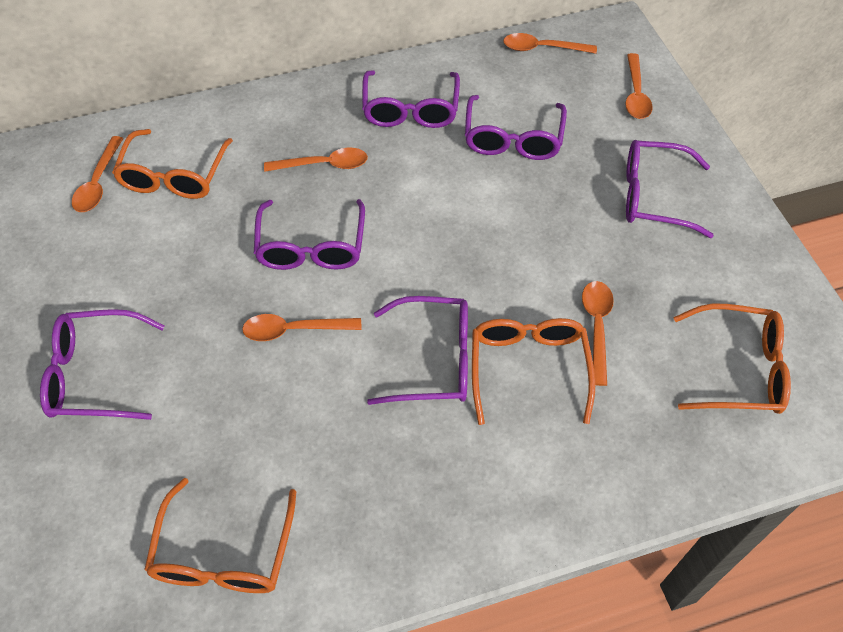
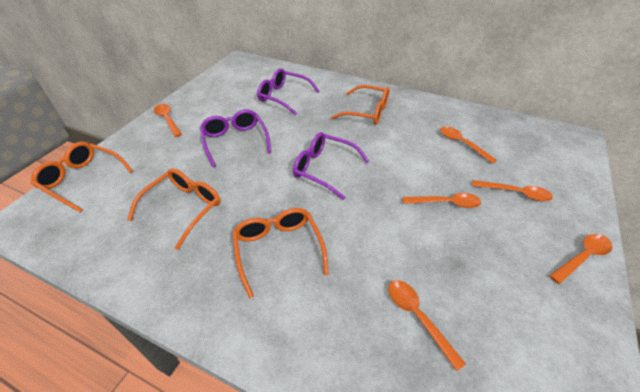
purple glasses: 6 -> 3

